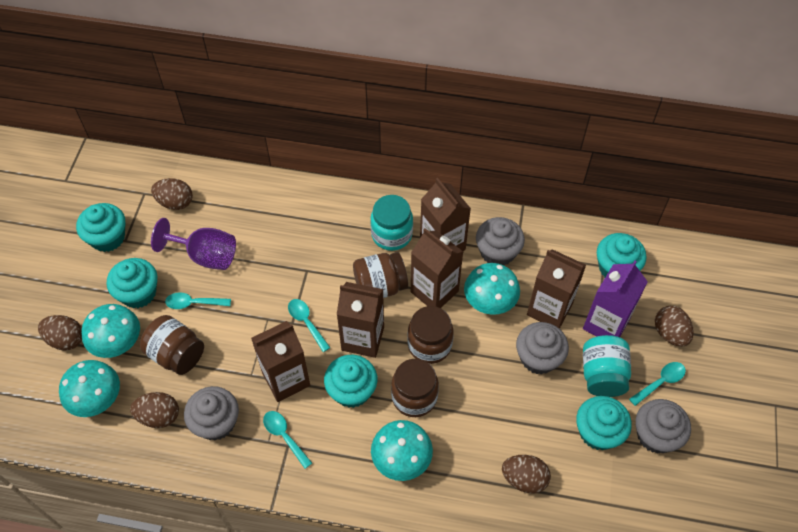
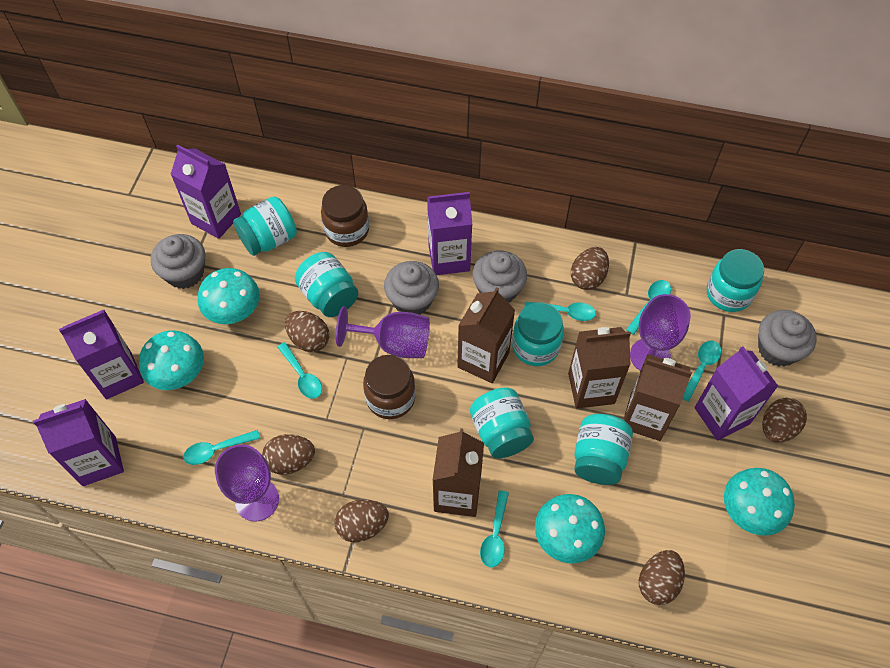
brown carton: 5 -> 4
brown egg: 5 -> 6
brown jar: 4 -> 2
purple carton: 1 -> 5
purple goblet: 1 -> 3
turquoise cupcake: 5 -> 0
turquoise jar: 2 -> 6
turquoise spoon: 4 -> 6

